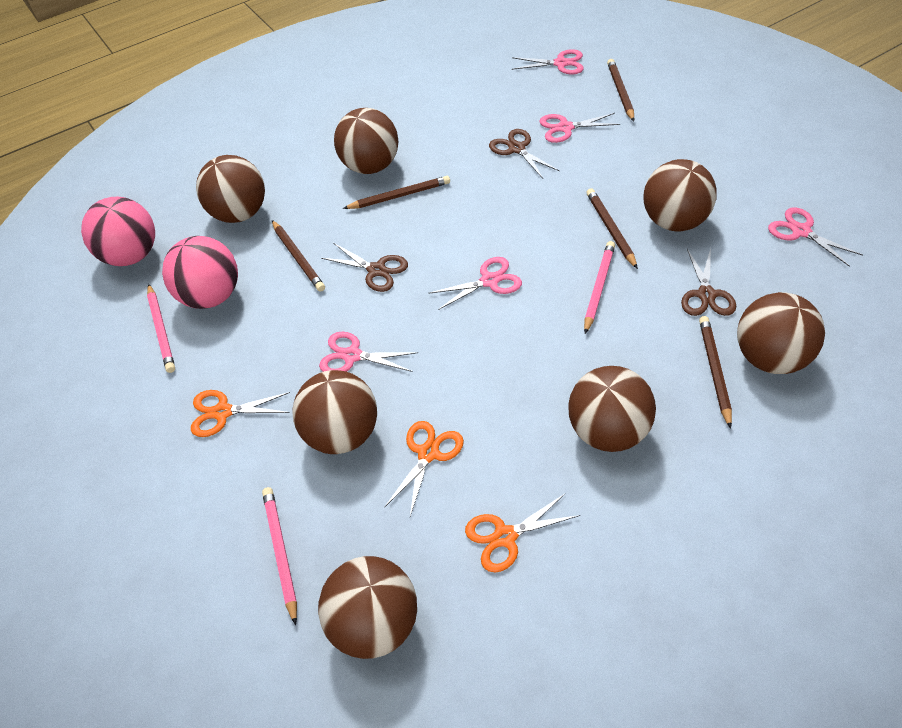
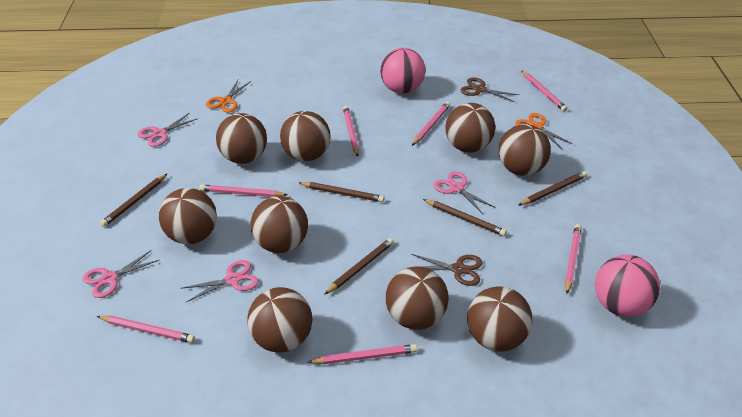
brown ball: 7 -> 9
brown scissors: 3 -> 2
orange scissors: 3 -> 2
pink pencil: 3 -> 7
pink scissors: 5 -> 4

